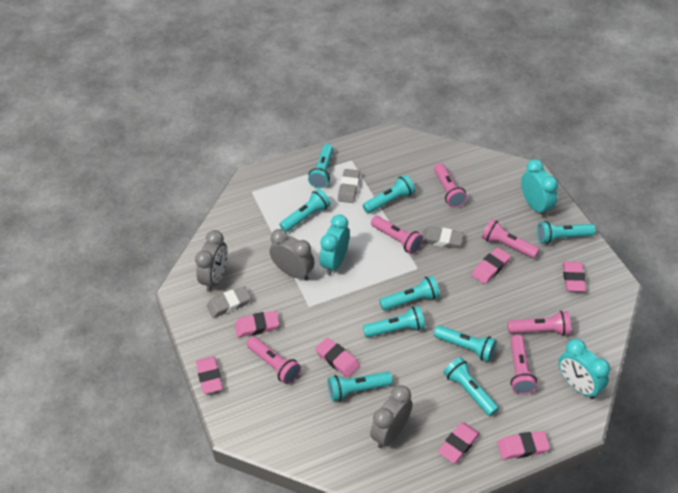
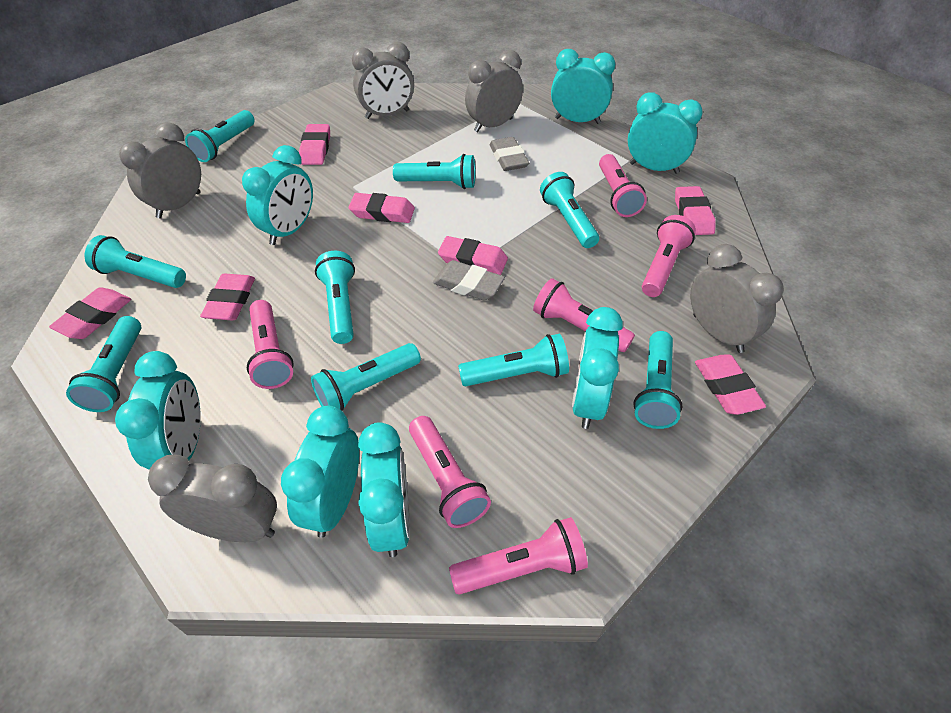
grey clock: 3 -> 5
grey eraser: 3 -> 2
turquoise clock: 3 -> 7

